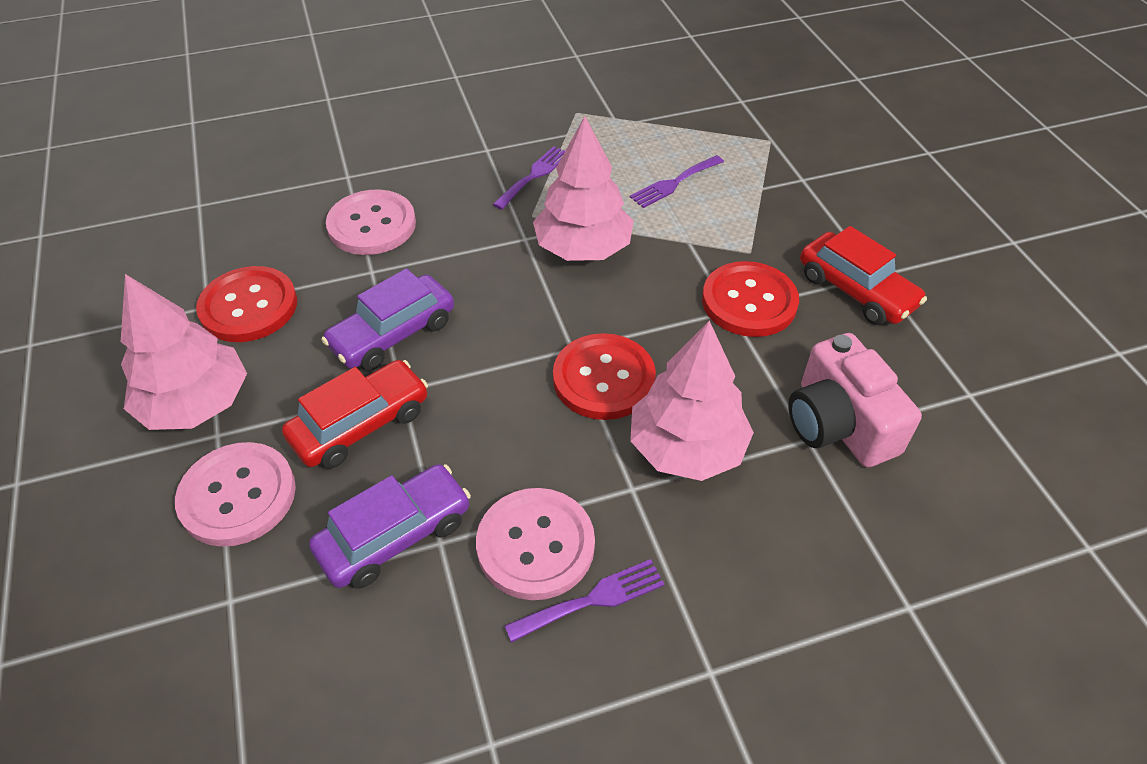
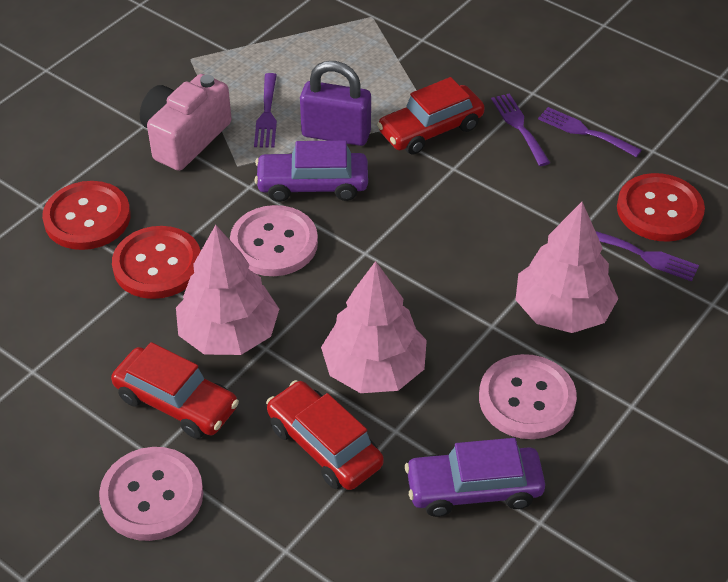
purple fork: 3 -> 4
purple padlock: 0 -> 1
red car: 2 -> 3

